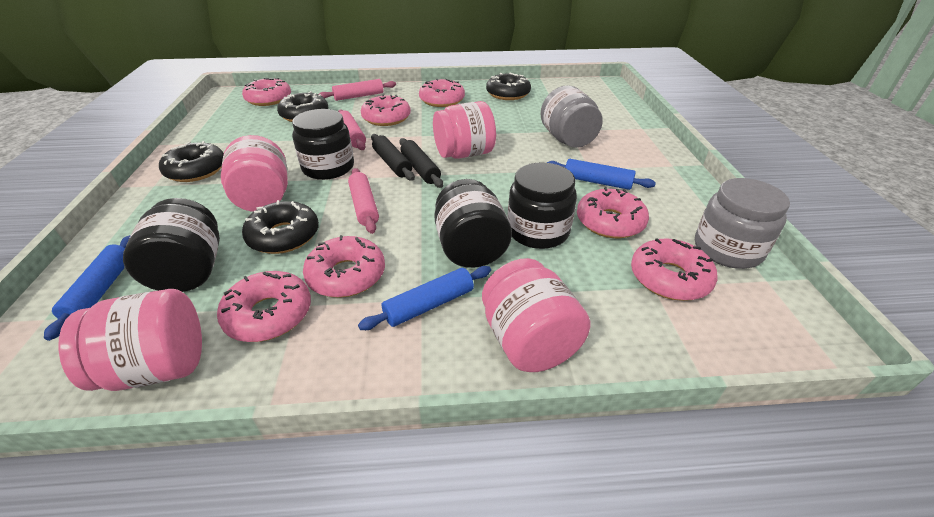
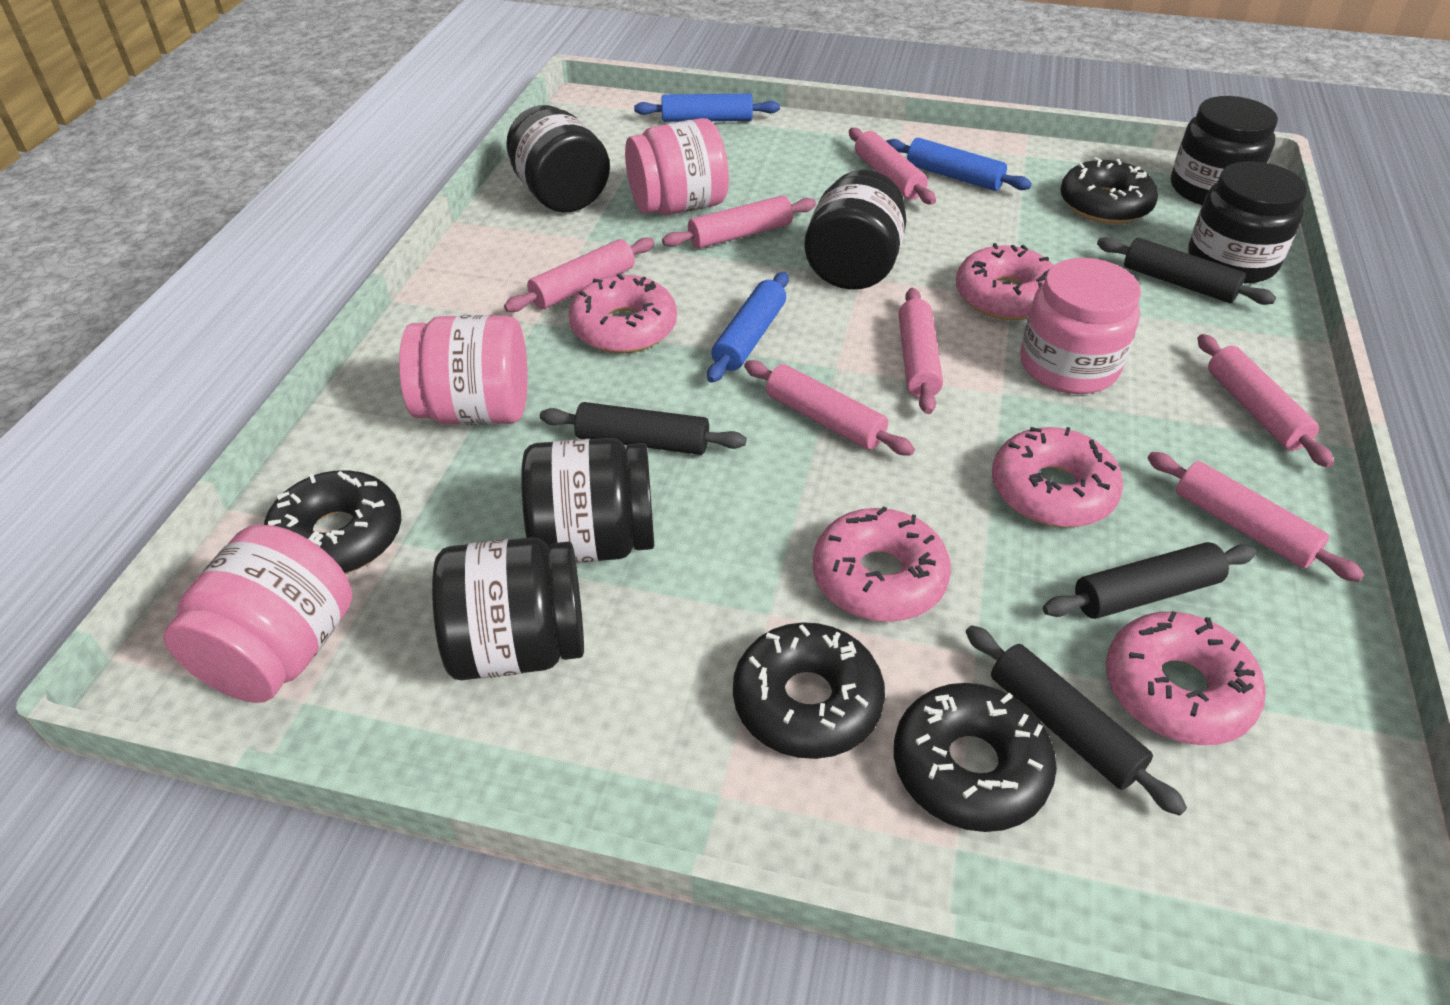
black jar: 4 -> 6
black rolling pin: 2 -> 4
grey jar: 2 -> 0
pink donut: 7 -> 5
pink rolling pin: 3 -> 7

